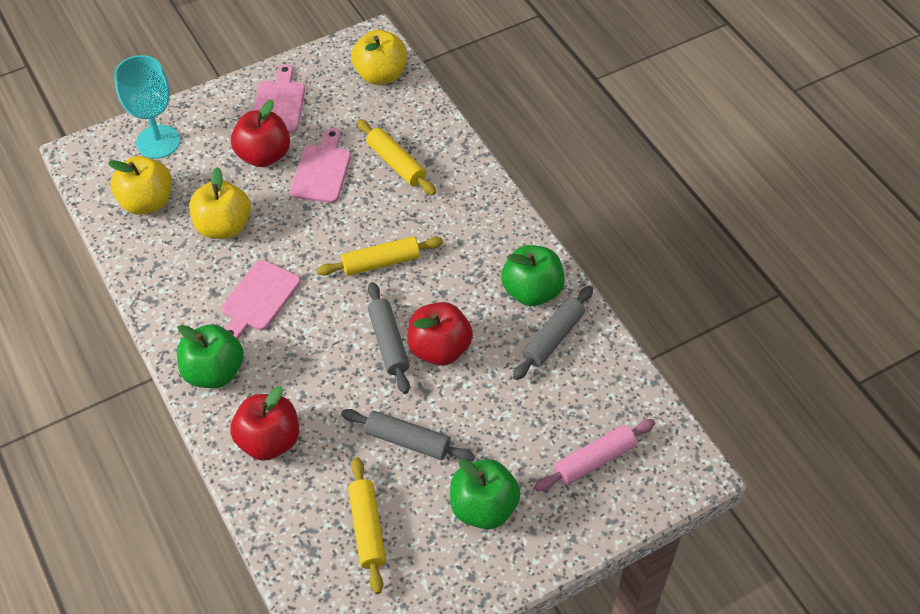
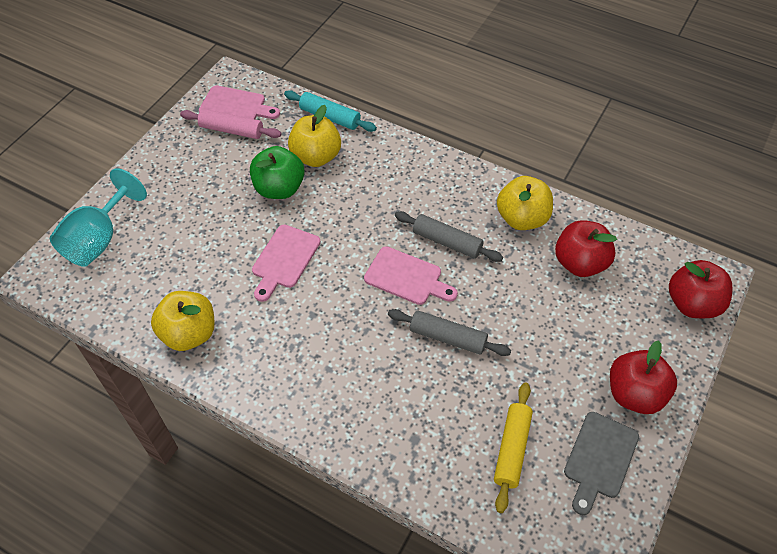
green apple: 3 -> 1
grey cutting board: 0 -> 1
grey rolling pin: 3 -> 2
turquoise rolling pin: 0 -> 1
yellow rolling pin: 3 -> 1

